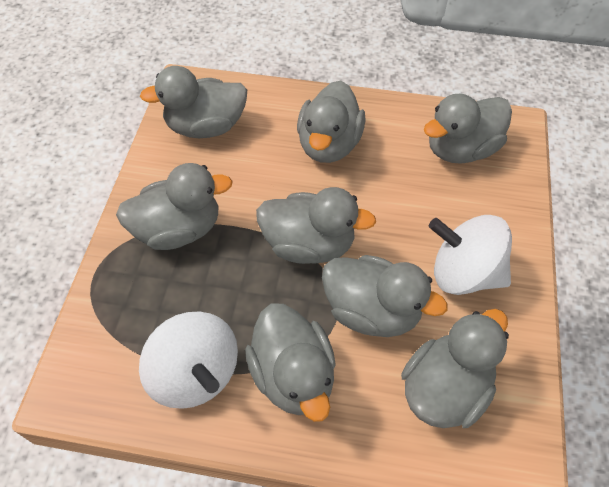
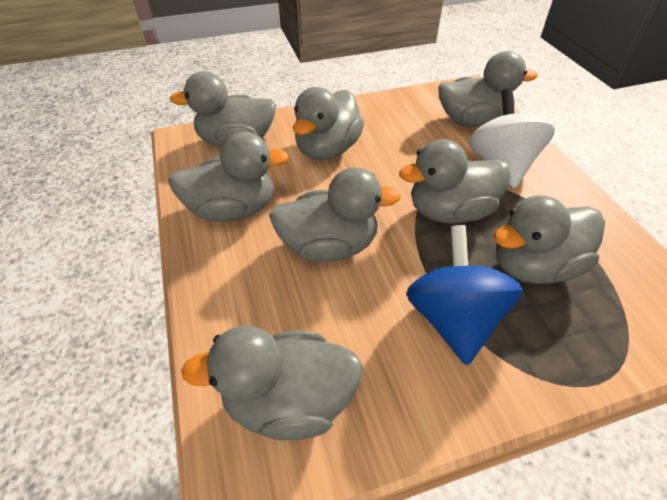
blue spinning top: 0 -> 1
white spinning top: 2 -> 1

